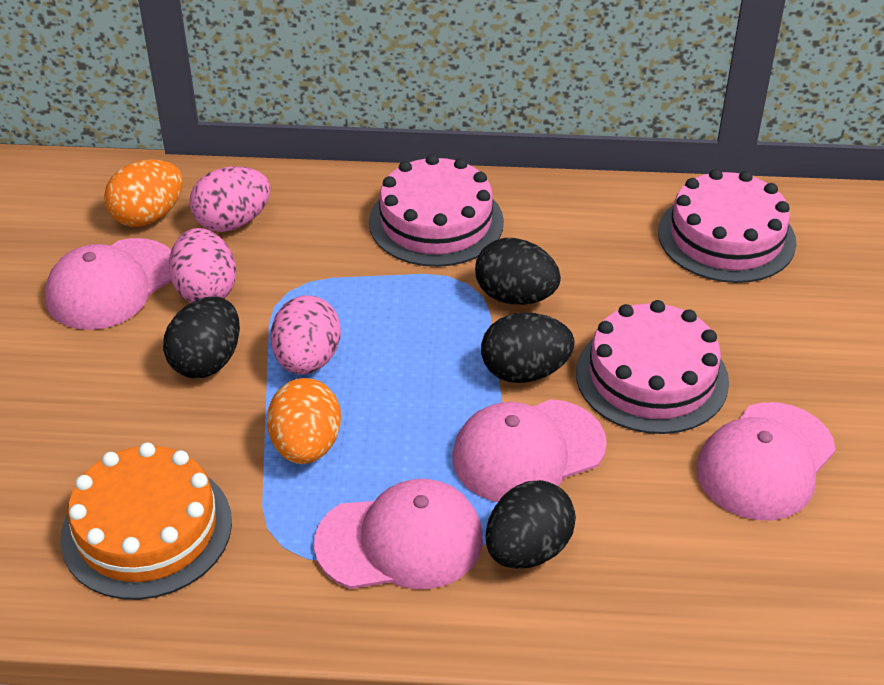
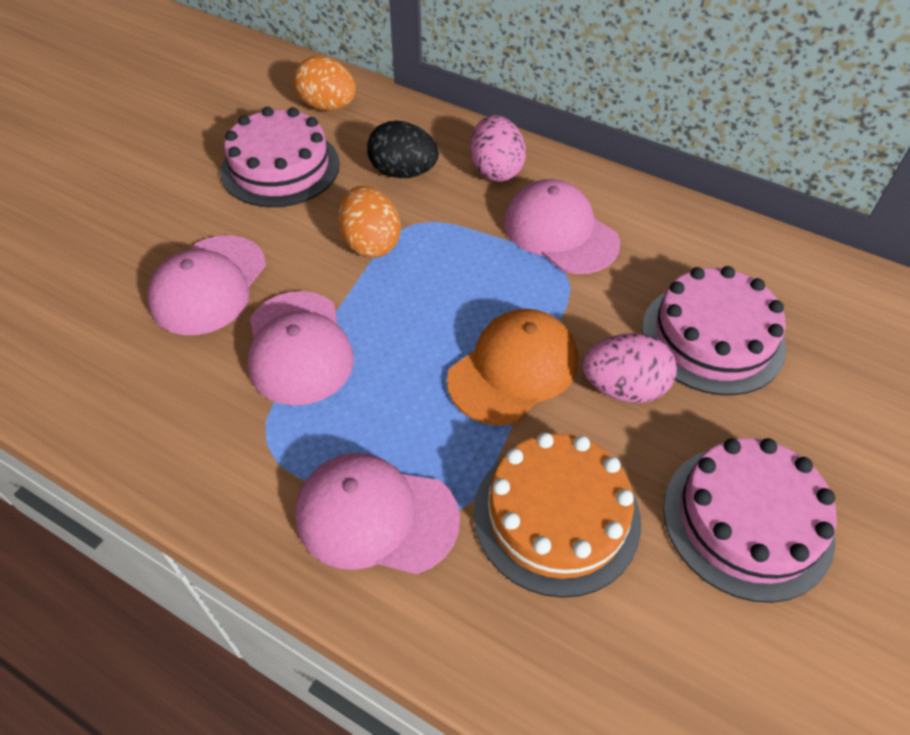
black egg: 4 -> 1
orange cap: 0 -> 1
pink egg: 3 -> 2

